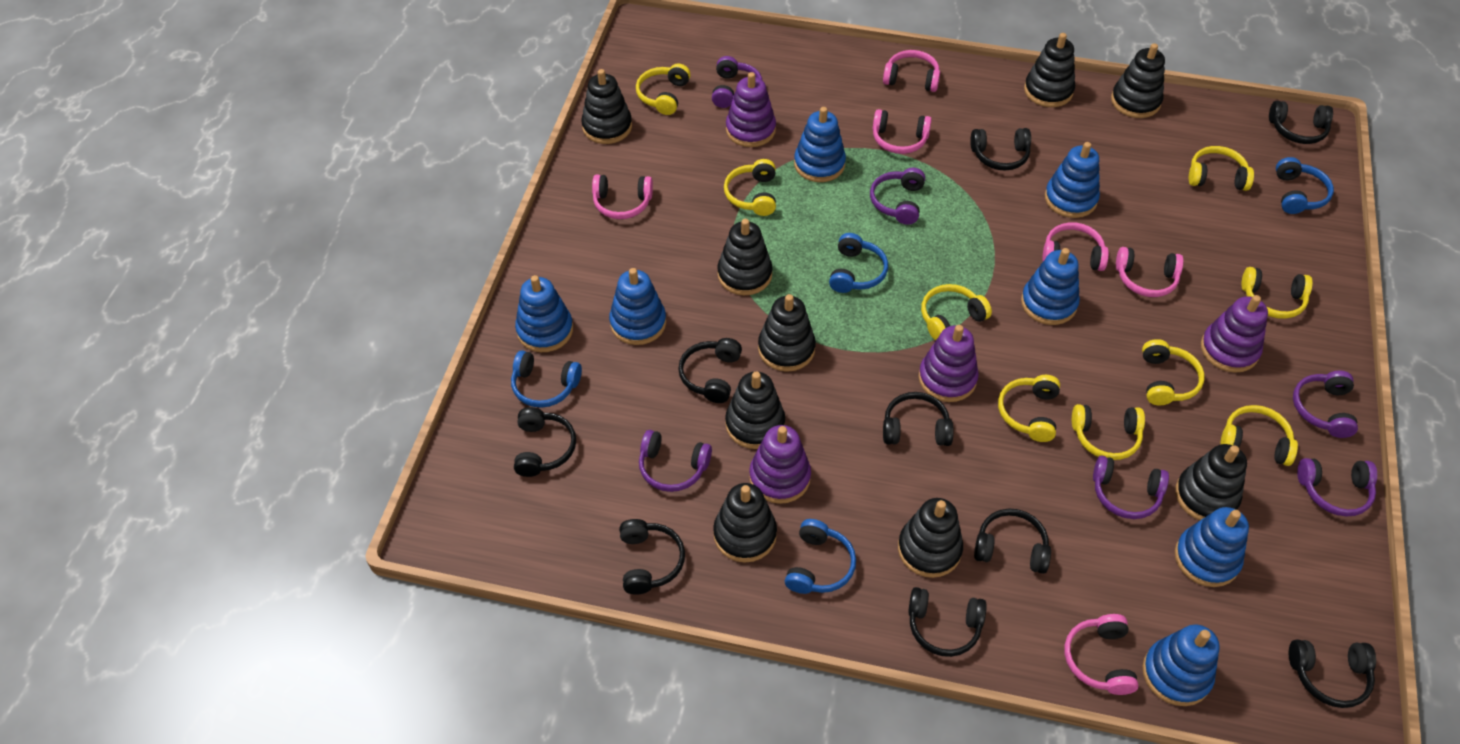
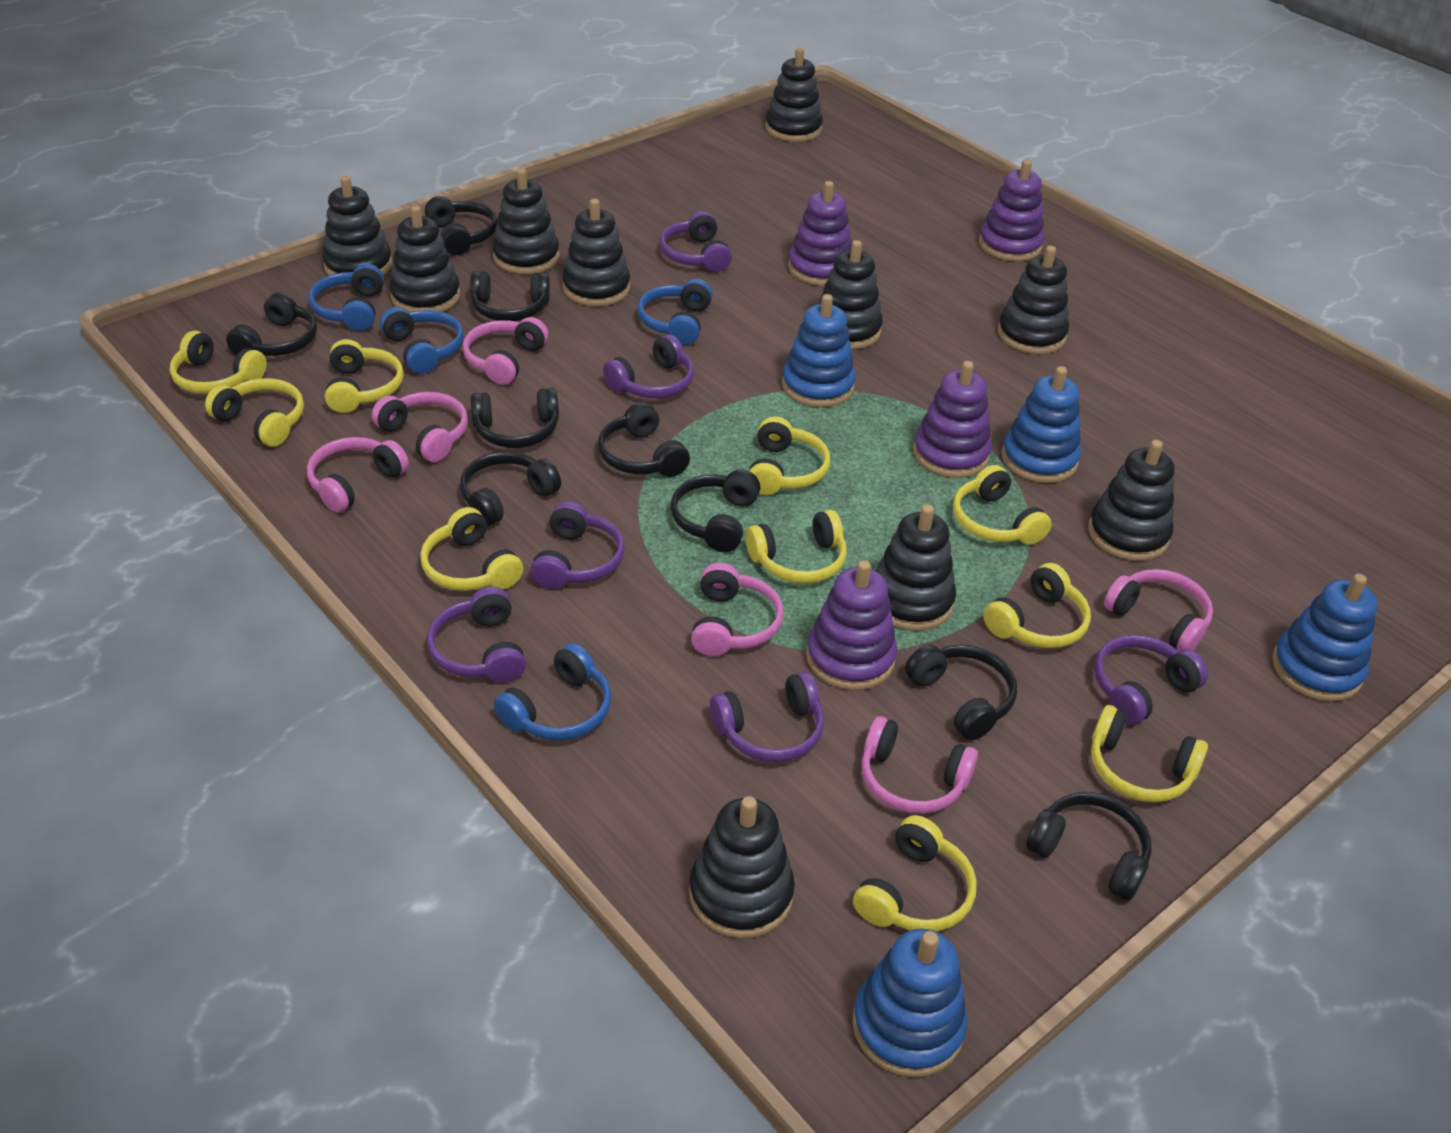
black stacking toy: 9 -> 10
blue stacking toy: 7 -> 4
yellow headphones: 9 -> 10

